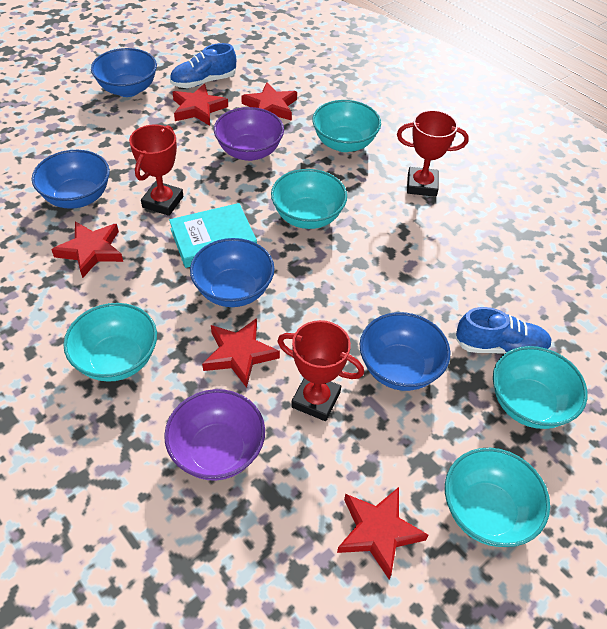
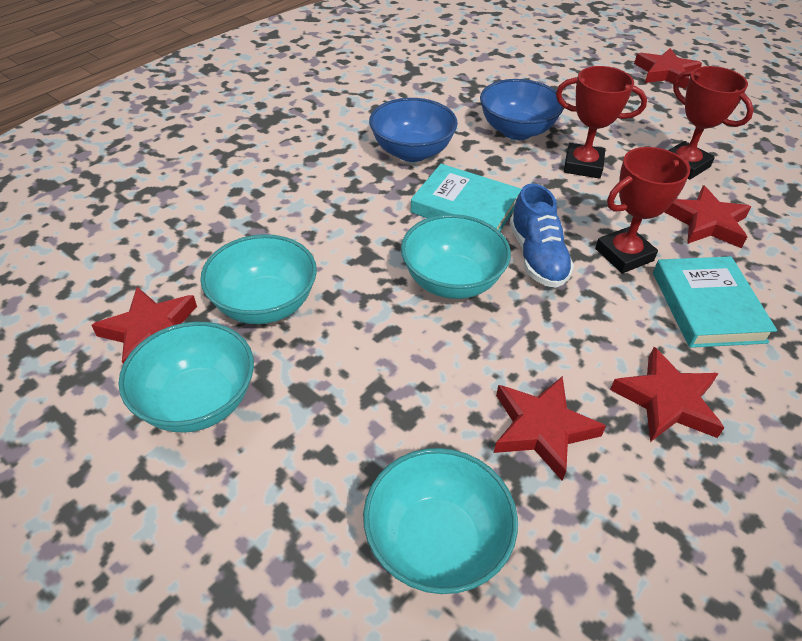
blue bowl: 4 -> 2
blue shoe: 2 -> 1
purple bowl: 2 -> 0
turquoise book: 1 -> 2
turquoise bowl: 5 -> 4

